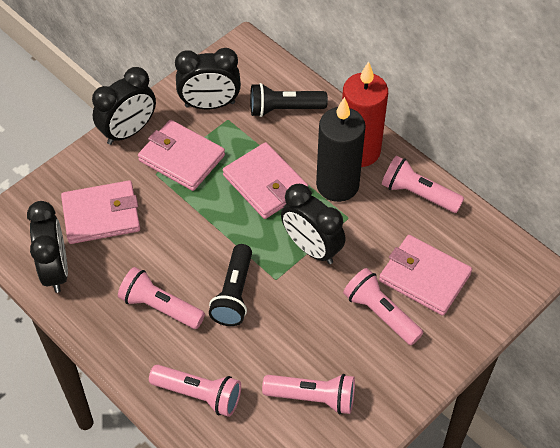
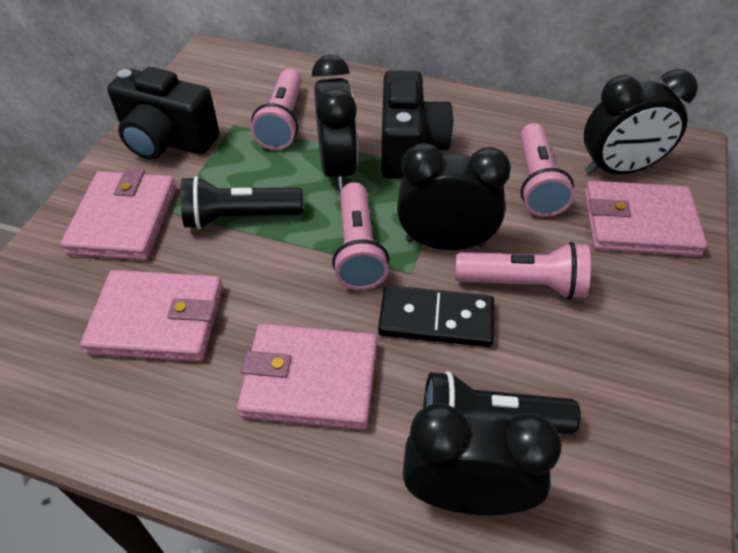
black camera: 0 -> 2
black candle: 1 -> 0
black domino: 0 -> 1
pink flashlight: 5 -> 4
red candle: 1 -> 0

